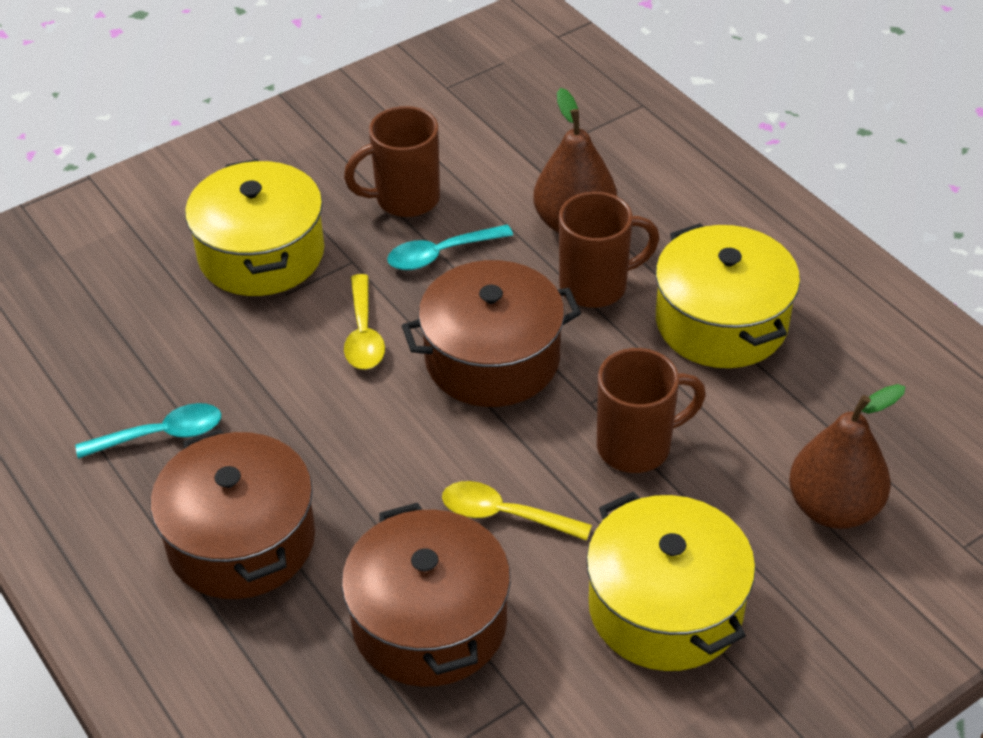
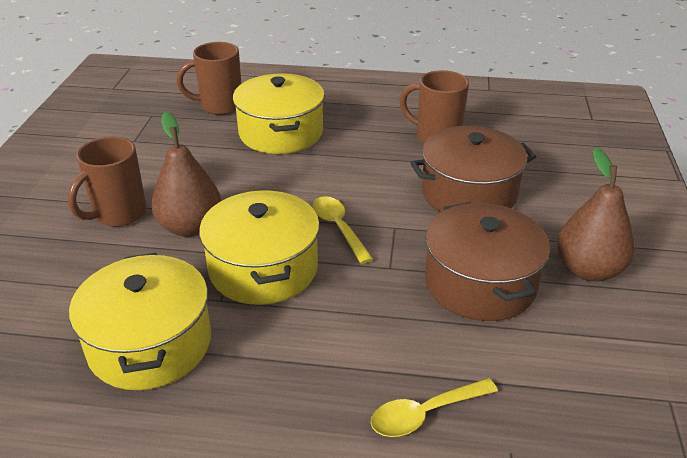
brown pot: 3 -> 2
turquoise spoon: 2 -> 0

